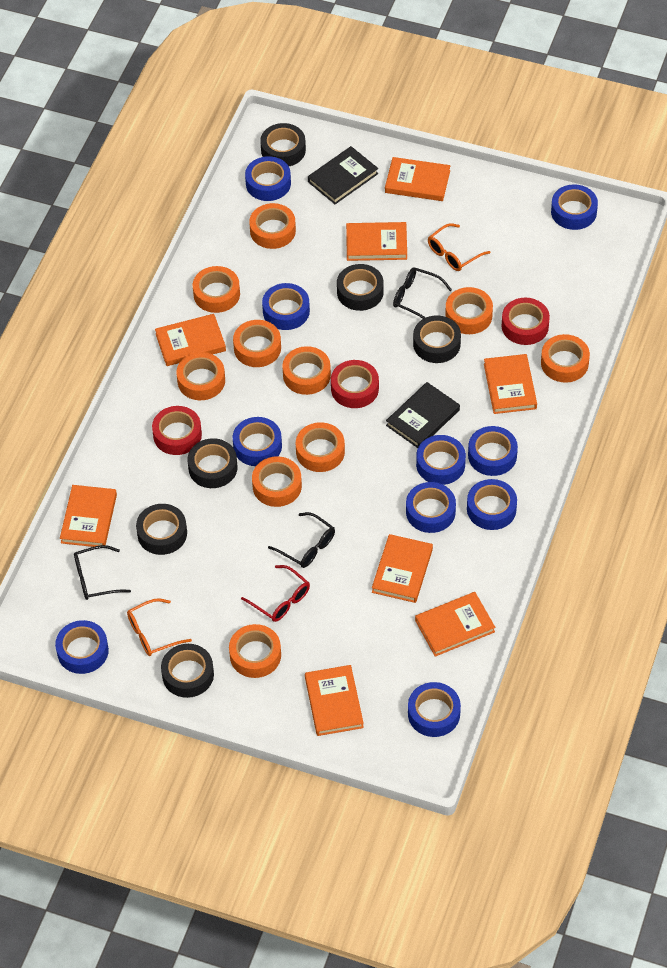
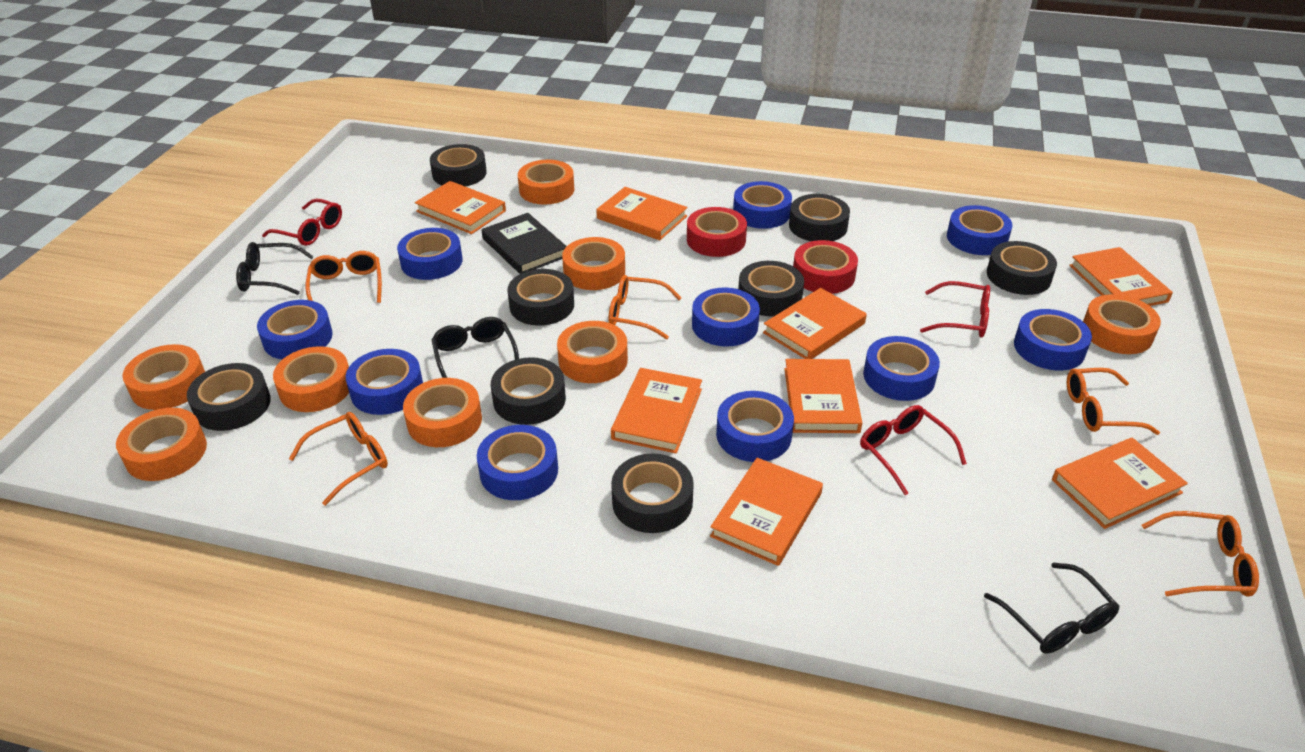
black book: 2 -> 1
black tape: 6 -> 8
orange glasses: 2 -> 5
orange tape: 10 -> 8
red glasses: 1 -> 3
red tape: 3 -> 2

